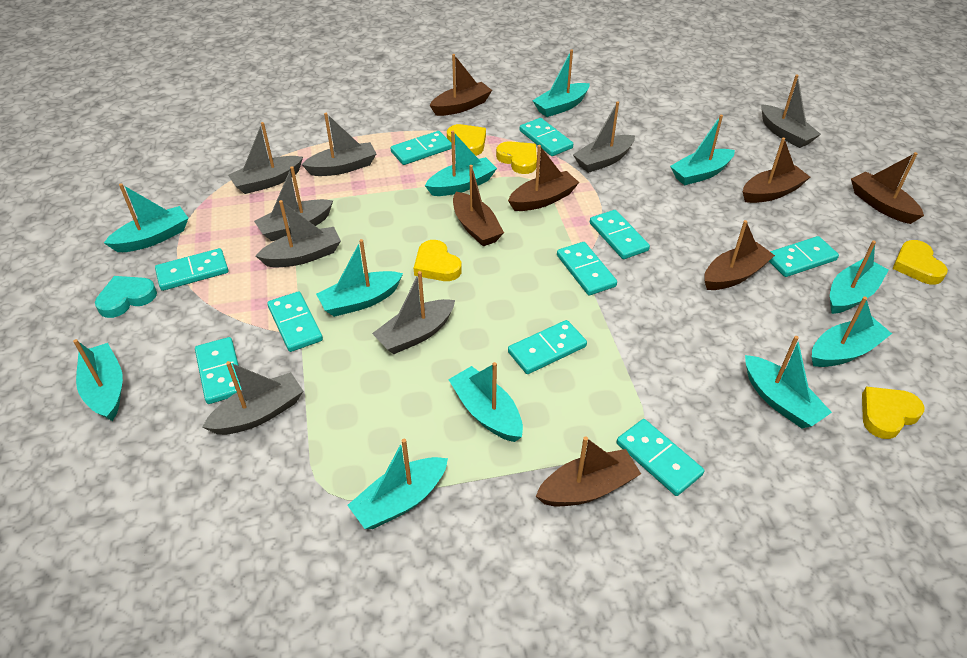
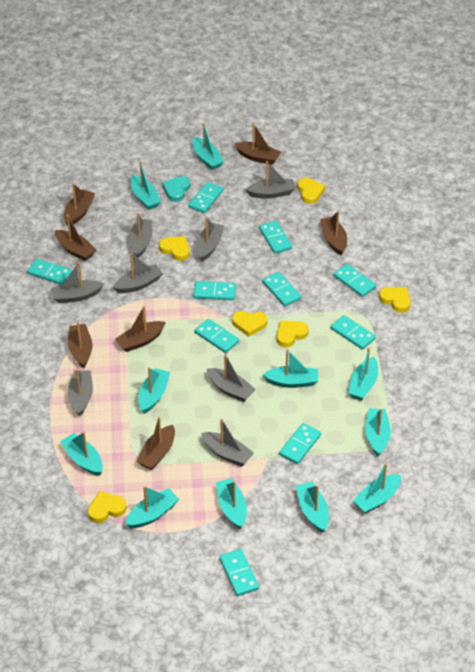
yellow heart: 5 -> 6

